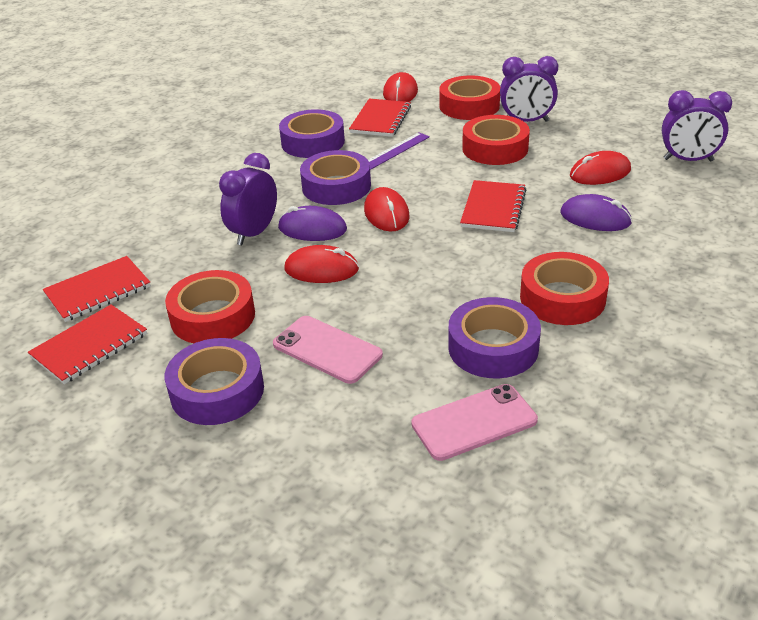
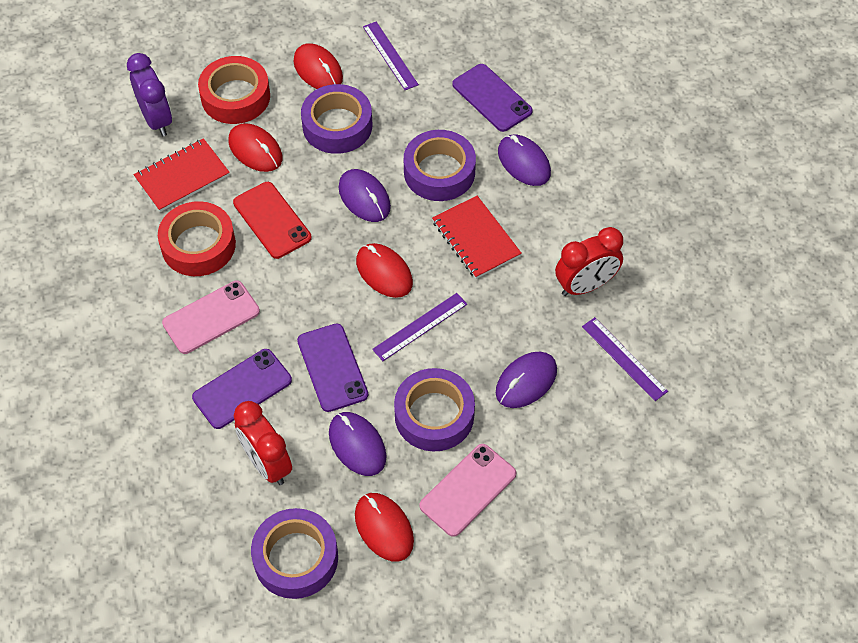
purple clock: 3 -> 1
purple mouse: 2 -> 4
purple phone: 0 -> 3
purple ruler: 1 -> 3
red clock: 0 -> 2
red notebook: 4 -> 2
red phone: 0 -> 1
red tape: 4 -> 2

